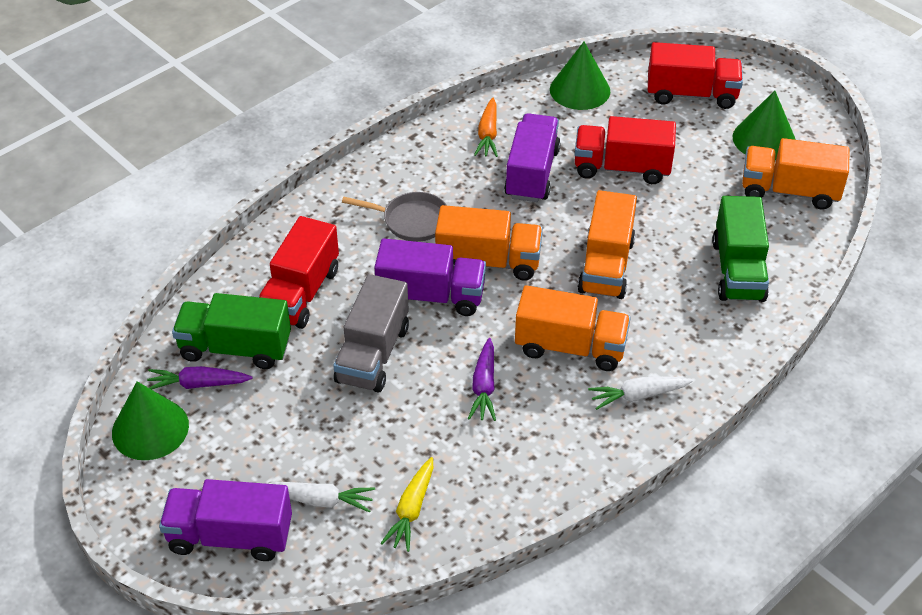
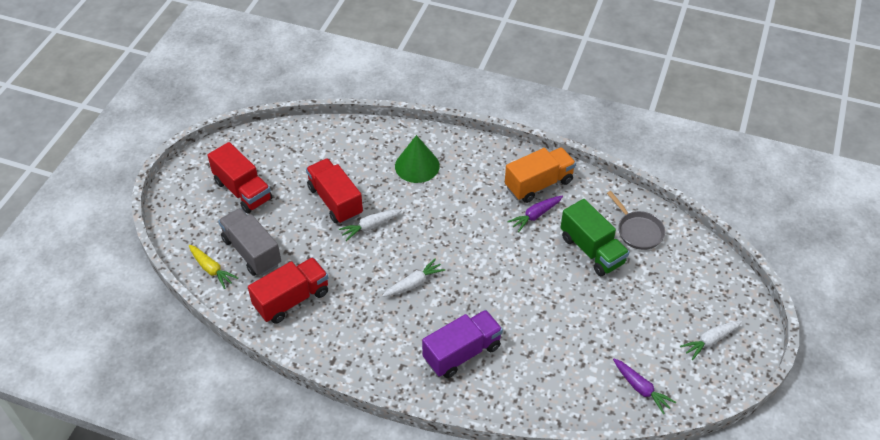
green cone: 3 -> 1
green truck: 2 -> 1
orange carrot: 1 -> 0
orange truck: 4 -> 1
purple truck: 3 -> 1
white carrot: 2 -> 3

